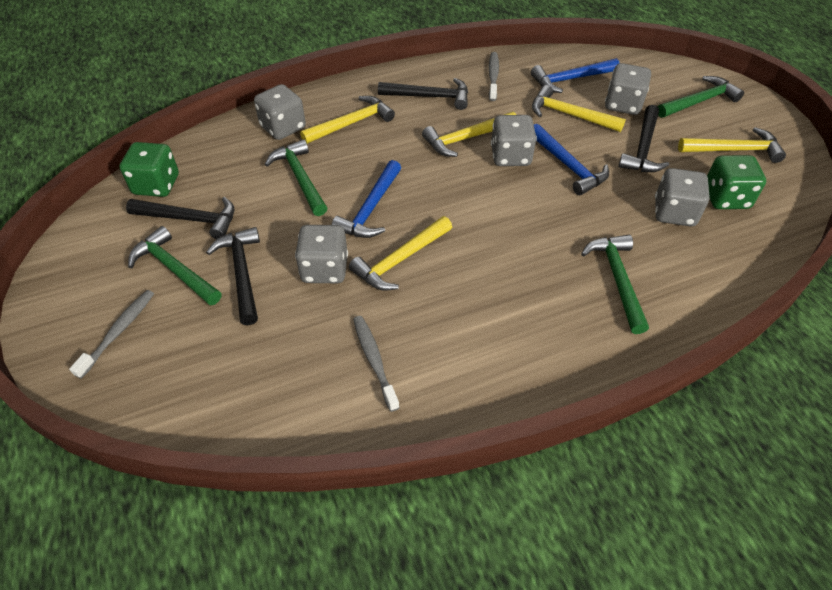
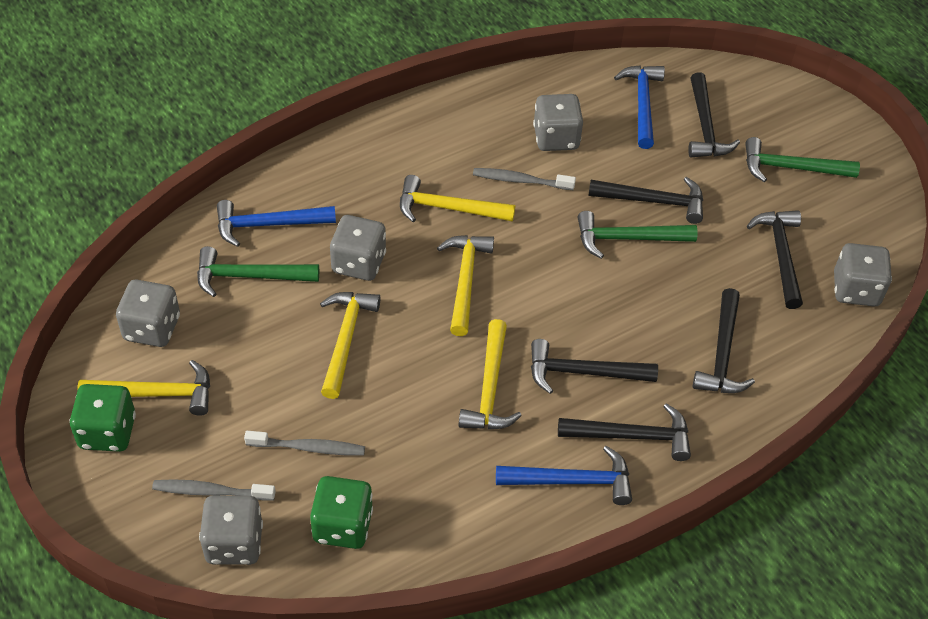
black hammer: 4 -> 6
green hammer: 4 -> 3

